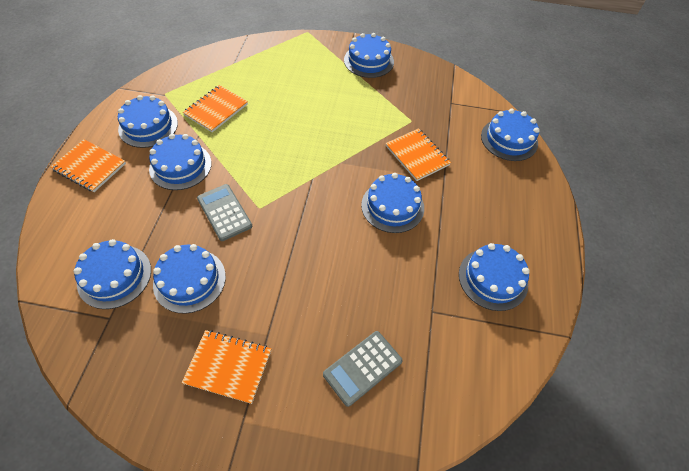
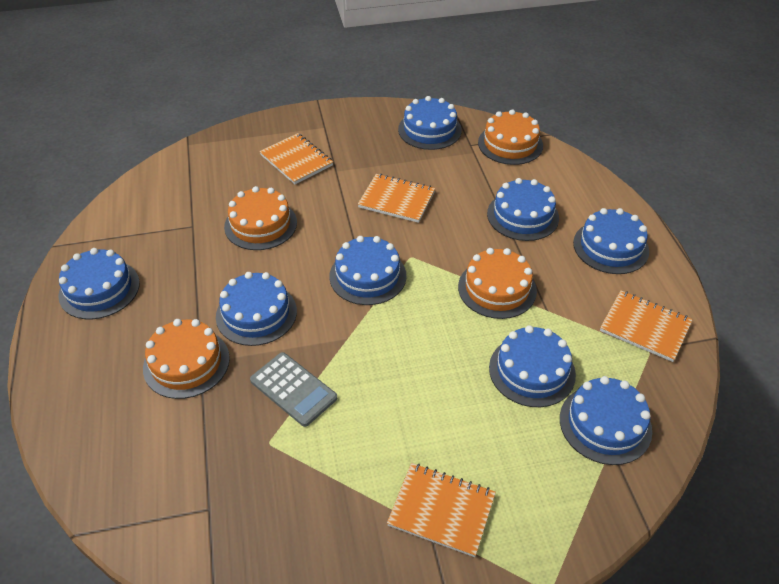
grey calculator: 2 -> 1
orange cake: 0 -> 4

